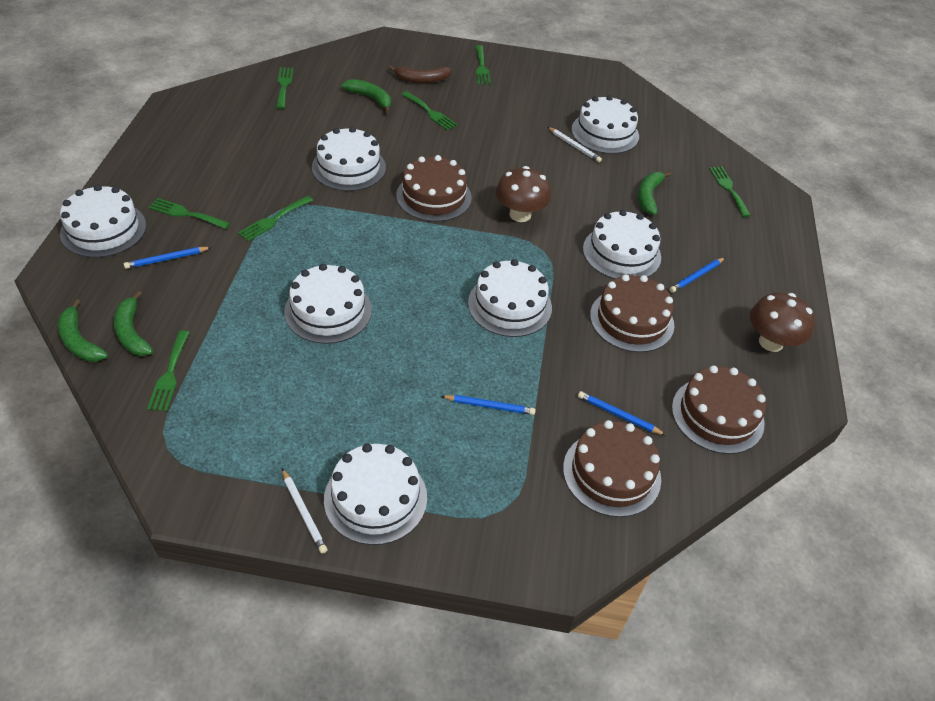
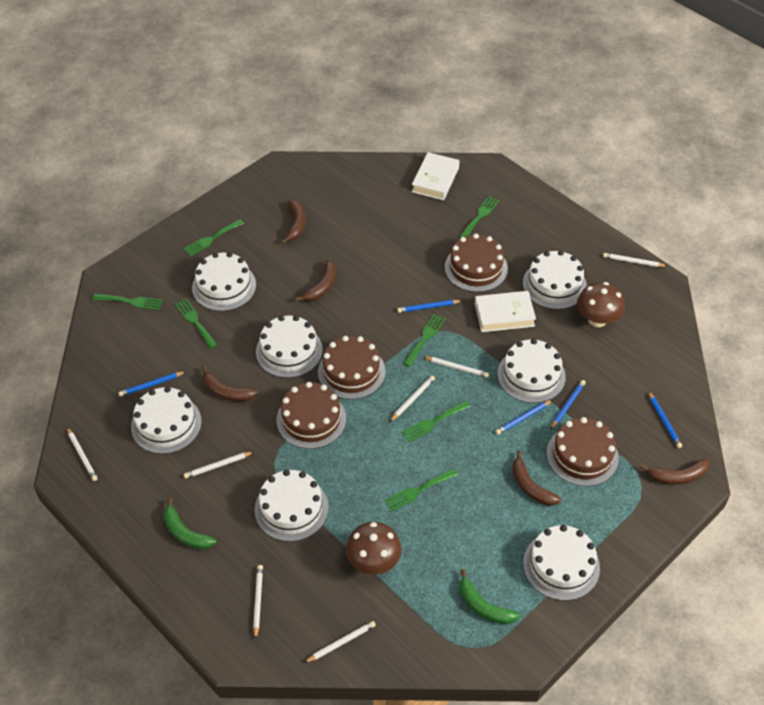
blue pencil: 4 -> 5
brown banana: 1 -> 5
green banana: 4 -> 2
white book: 0 -> 2
white pencil: 2 -> 7

